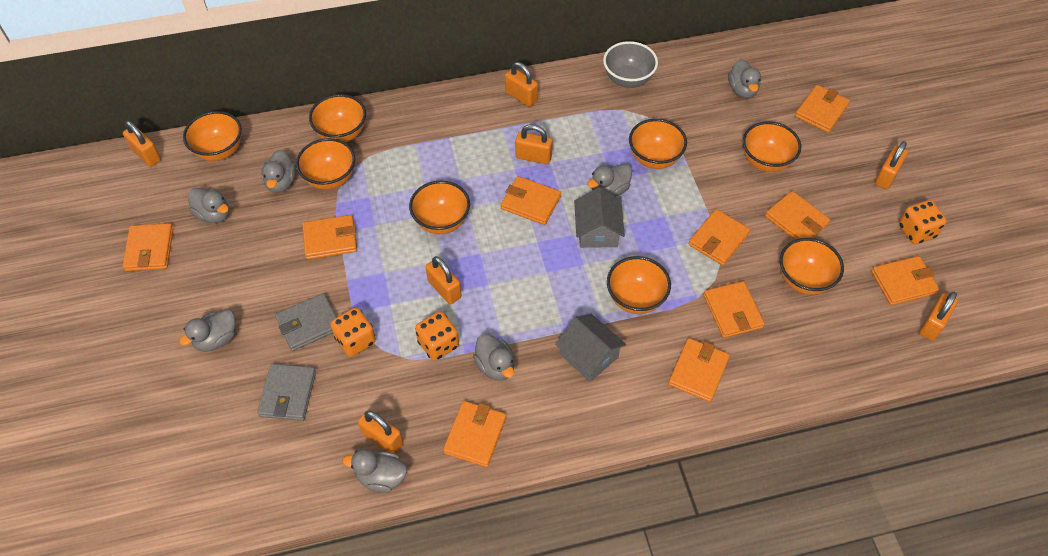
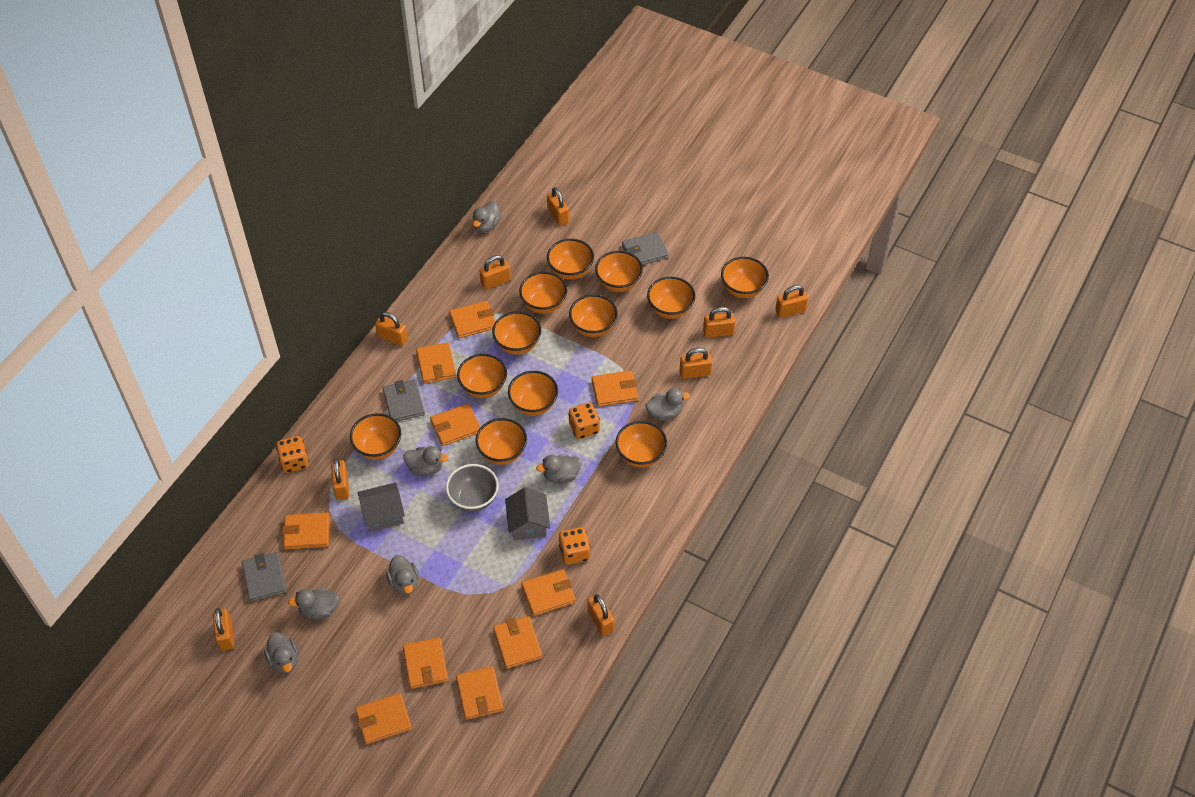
grey wallet: 2 -> 3
orange bowl: 8 -> 12
orange padlock: 7 -> 9

